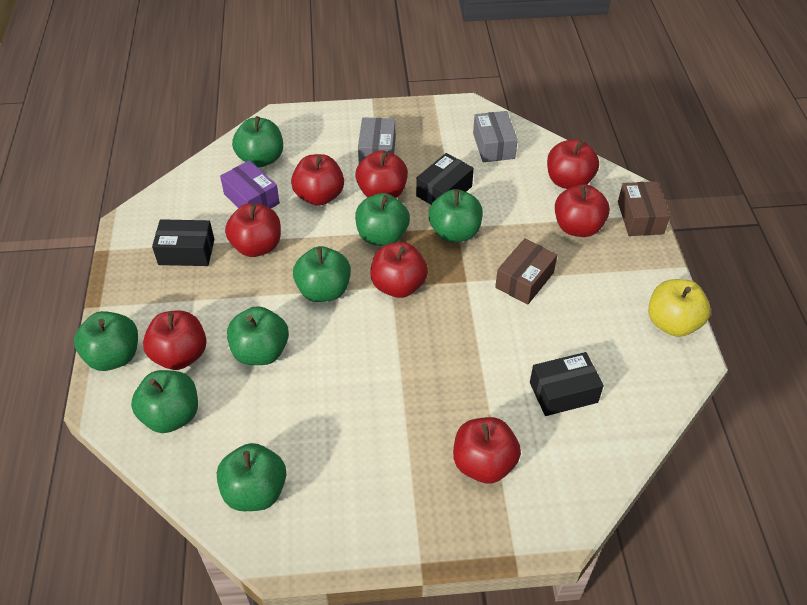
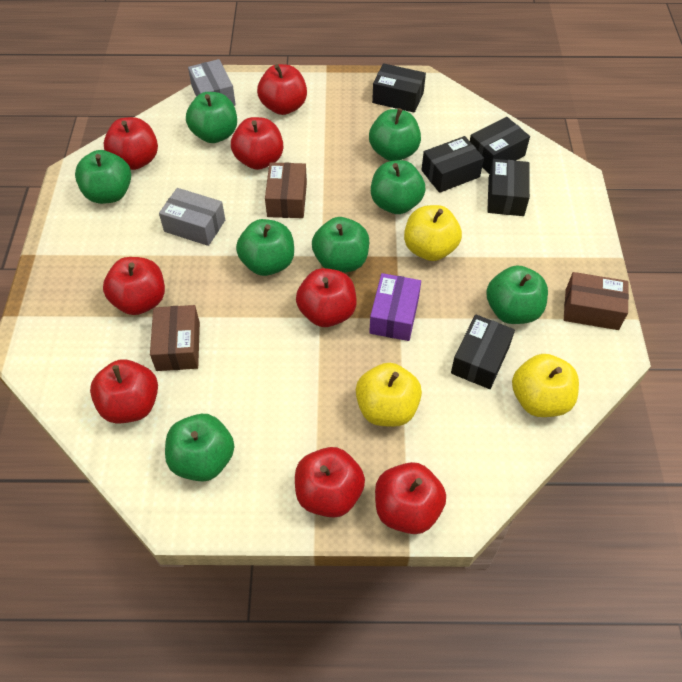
black box: 3 -> 5
brown box: 2 -> 3
yellow apple: 1 -> 3

